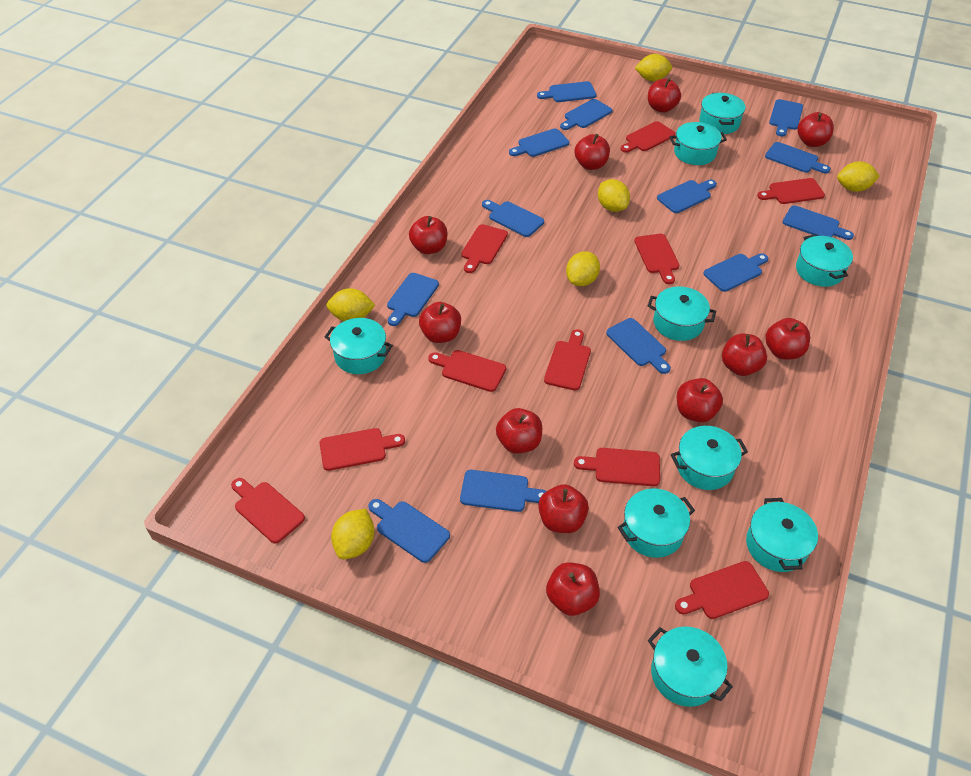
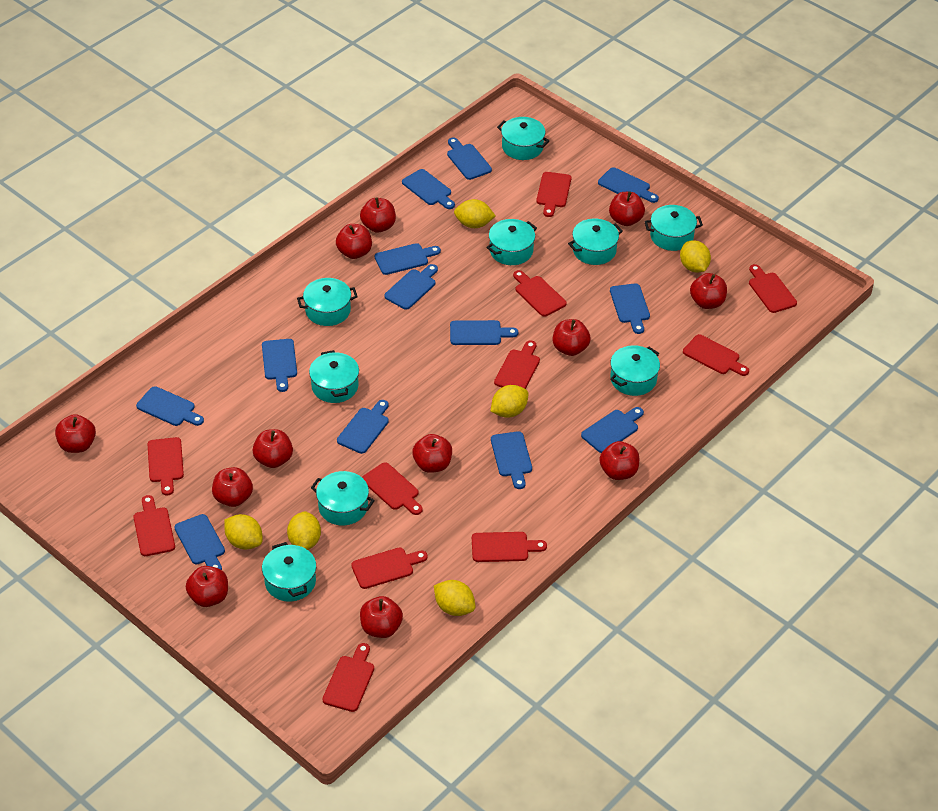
red apple: 11 -> 12
red cutting board: 10 -> 11

